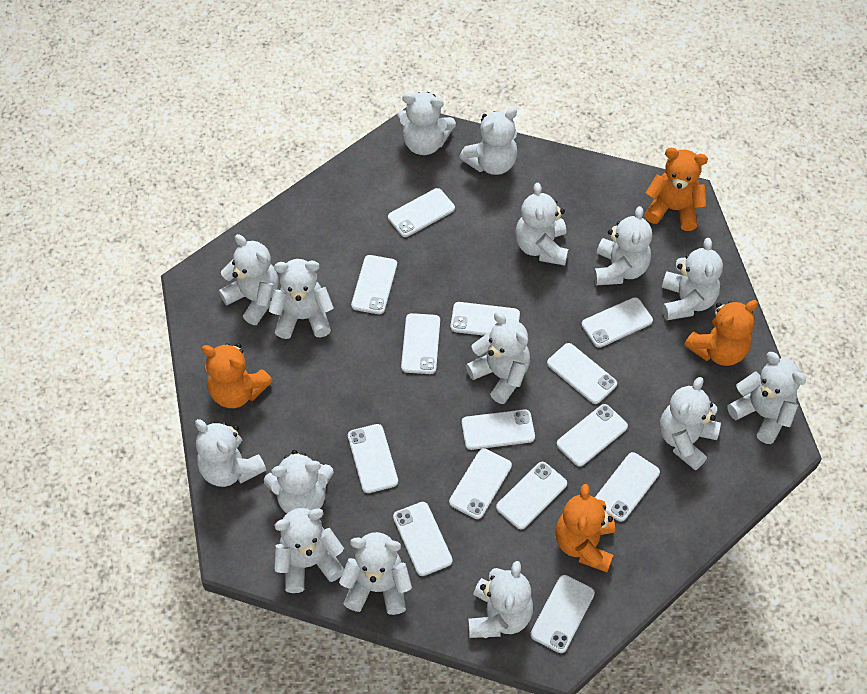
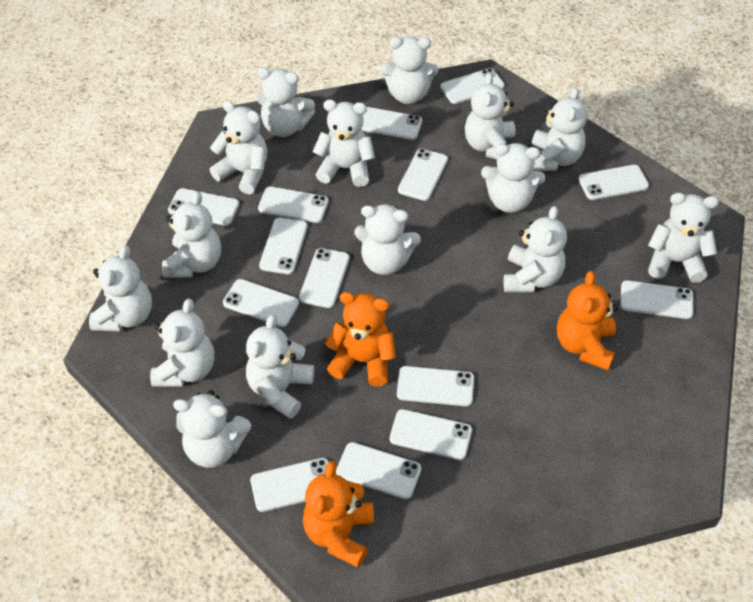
orange teddy bear: 4 -> 3

